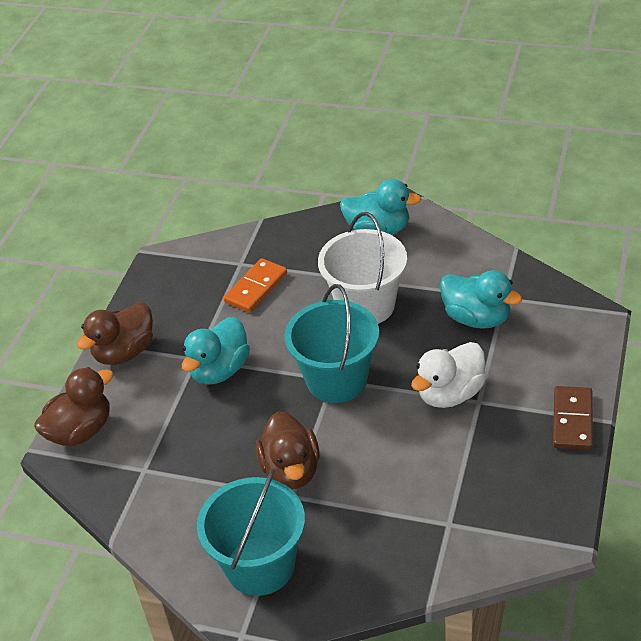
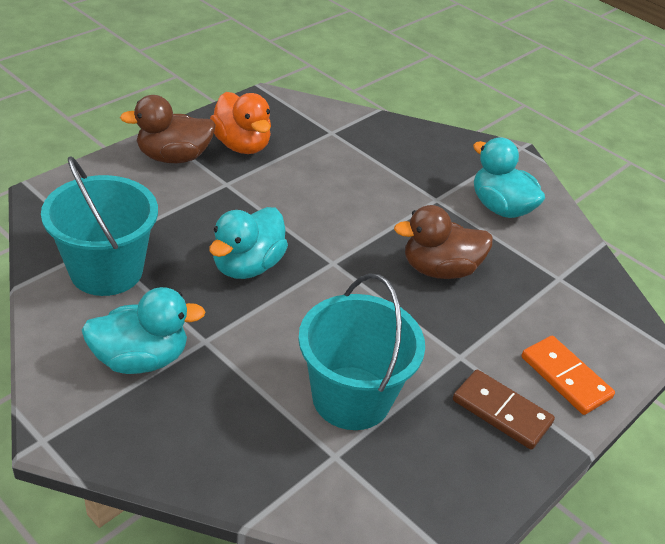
brown duck: 3 -> 2
orange duck: 0 -> 1
white bucket: 1 -> 0
white duck: 1 -> 0

